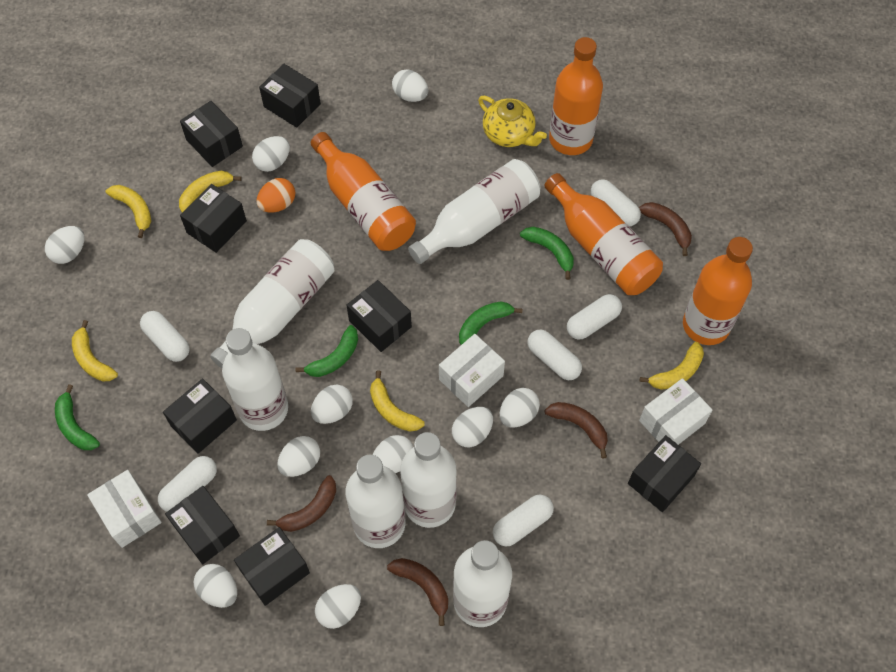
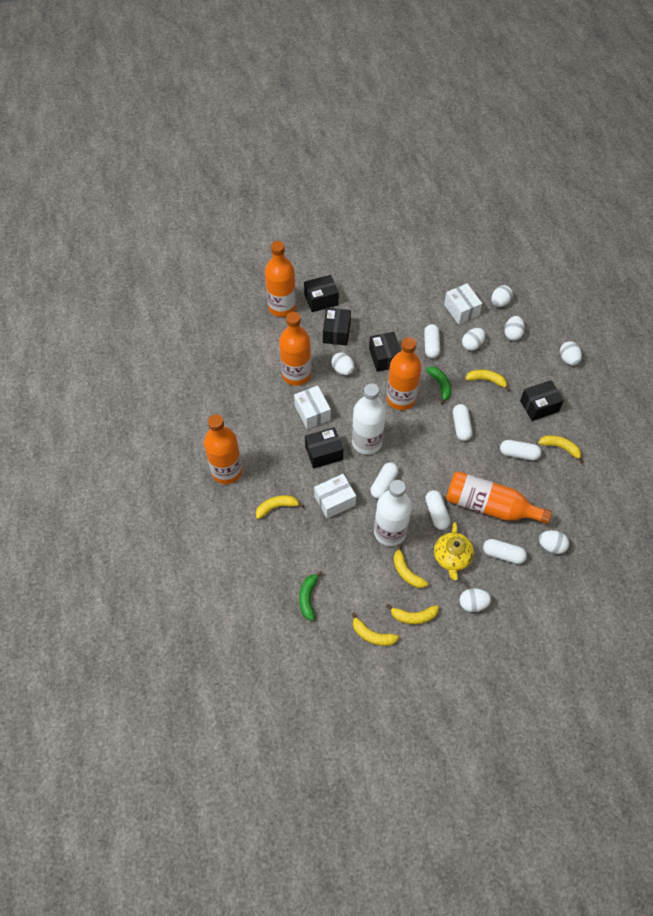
black box: 8 -> 5
brown banana: 4 -> 0
green banana: 4 -> 2
orange bottle: 4 -> 5
orange egg: 1 -> 0
white bottle: 6 -> 2
white egg: 10 -> 7
yellow banana: 5 -> 6

